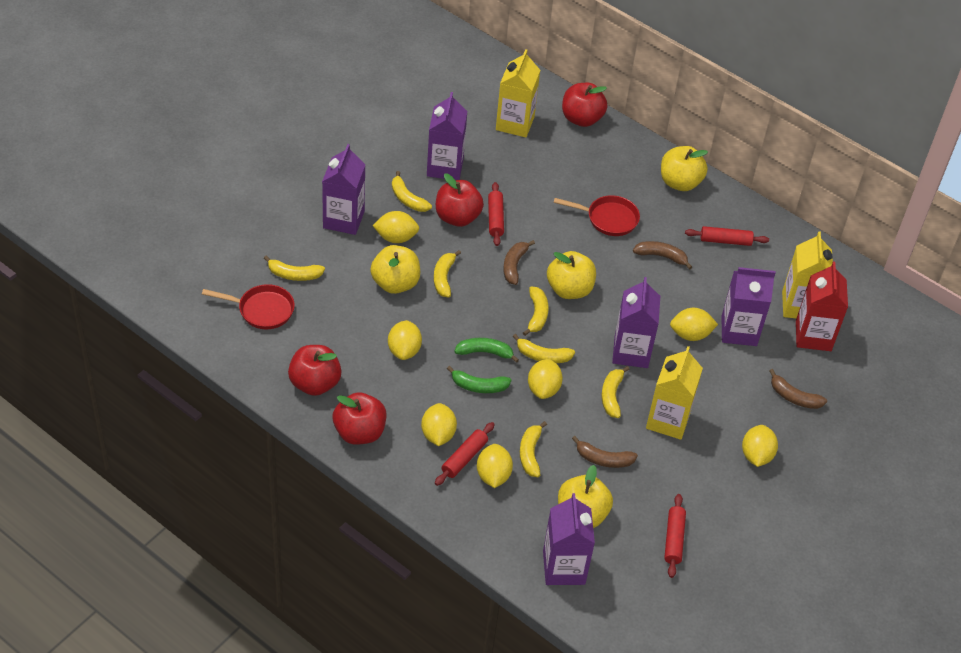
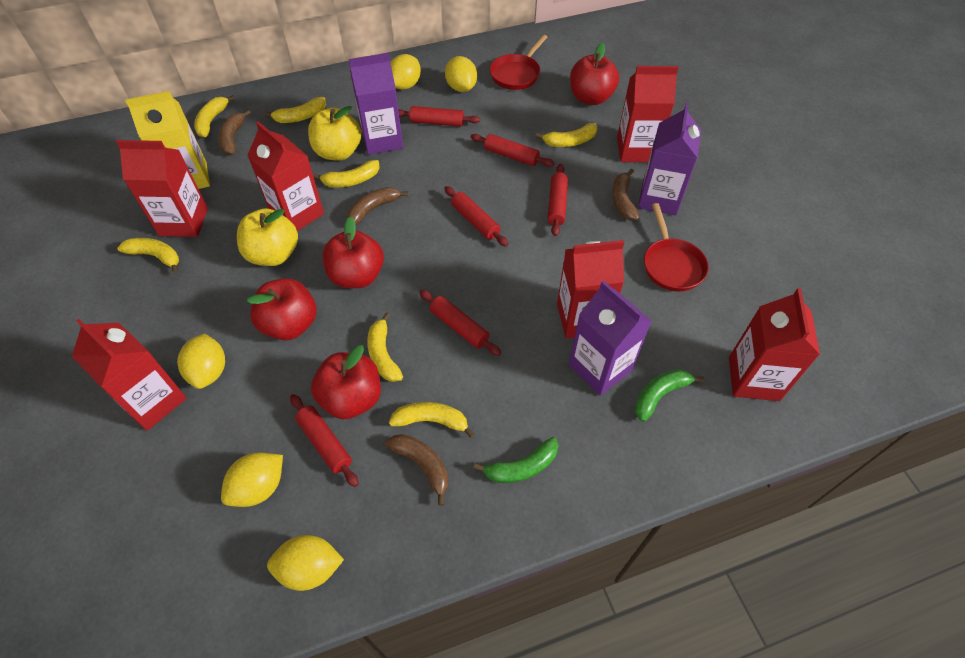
purple carton: 5 -> 3
red carton: 1 -> 6
red rolling pin: 4 -> 6
yellow apple: 4 -> 2
yellow carton: 3 -> 1
yellow lemon: 7 -> 5

